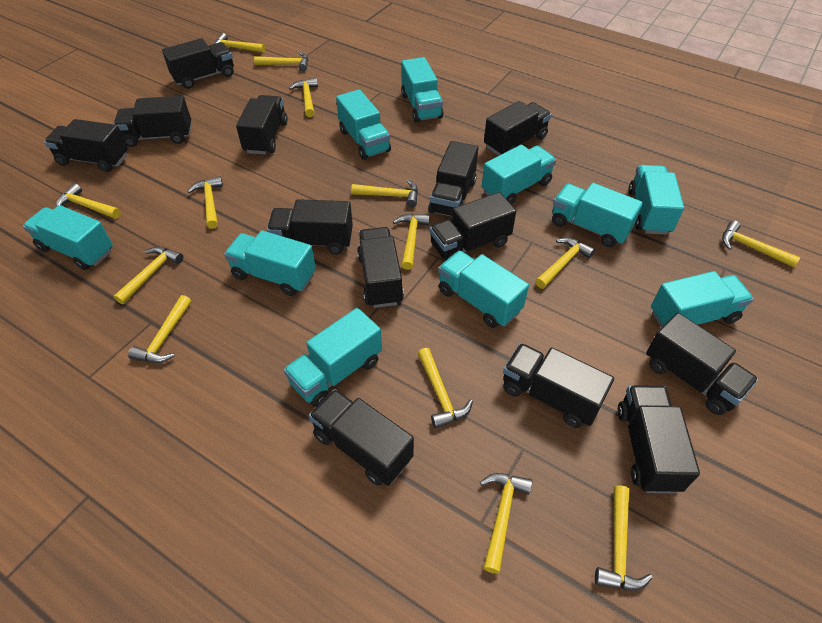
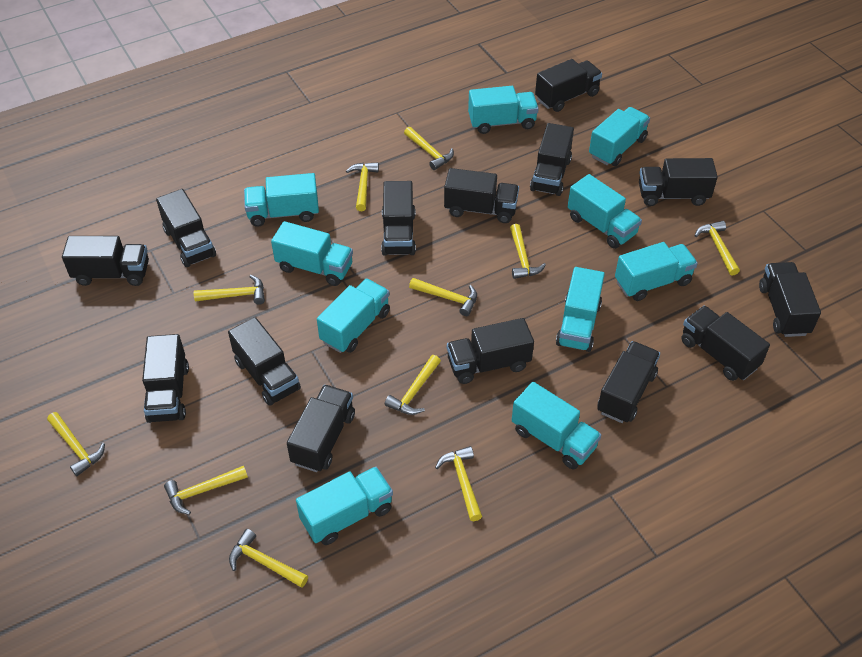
black truck: 13 -> 14
yellow hammer: 14 -> 11

